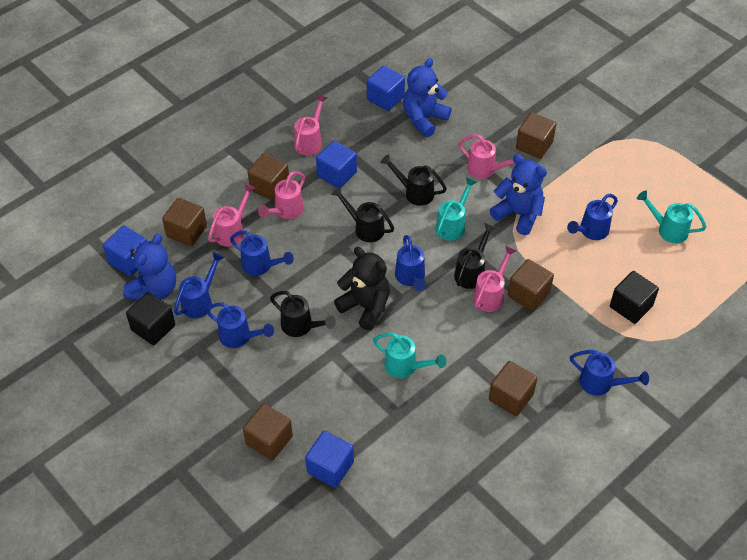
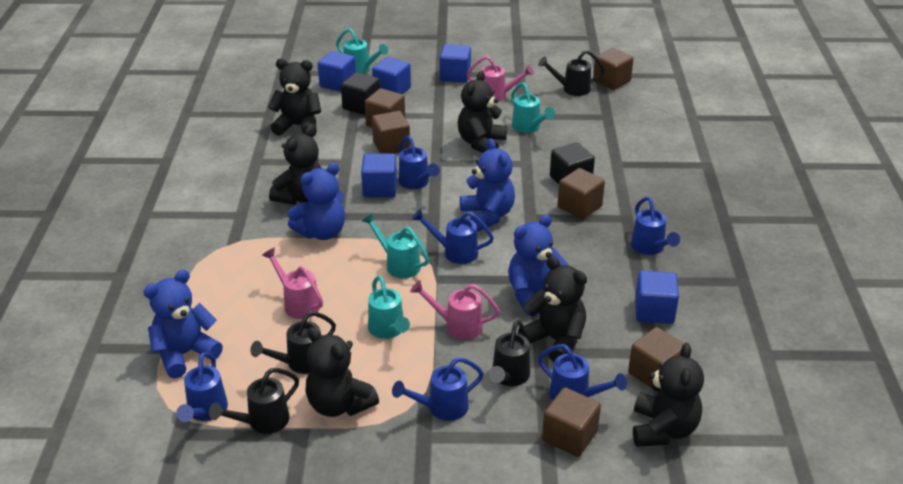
black teddy bear: 1 -> 6
blue cube: 4 -> 5
blue teddy bear: 3 -> 4
pink watering can: 5 -> 3
turquoise watering can: 3 -> 4

